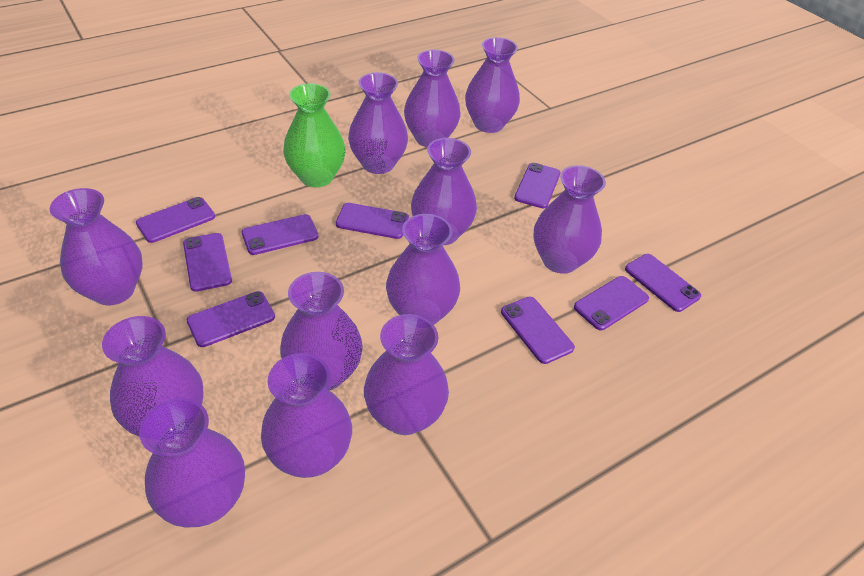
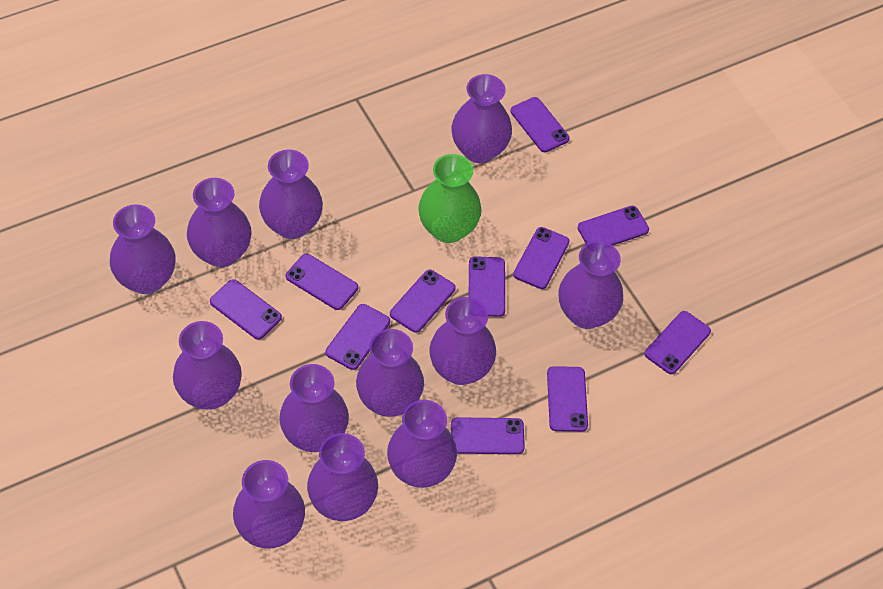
purple phone: 9 -> 11

